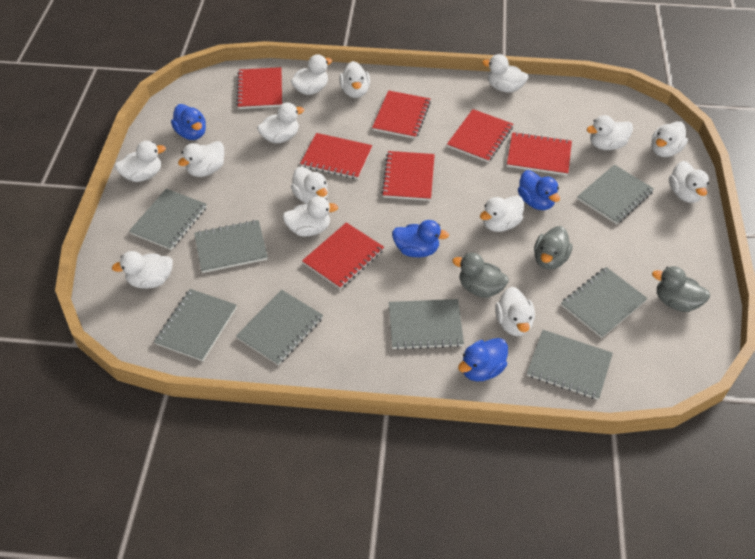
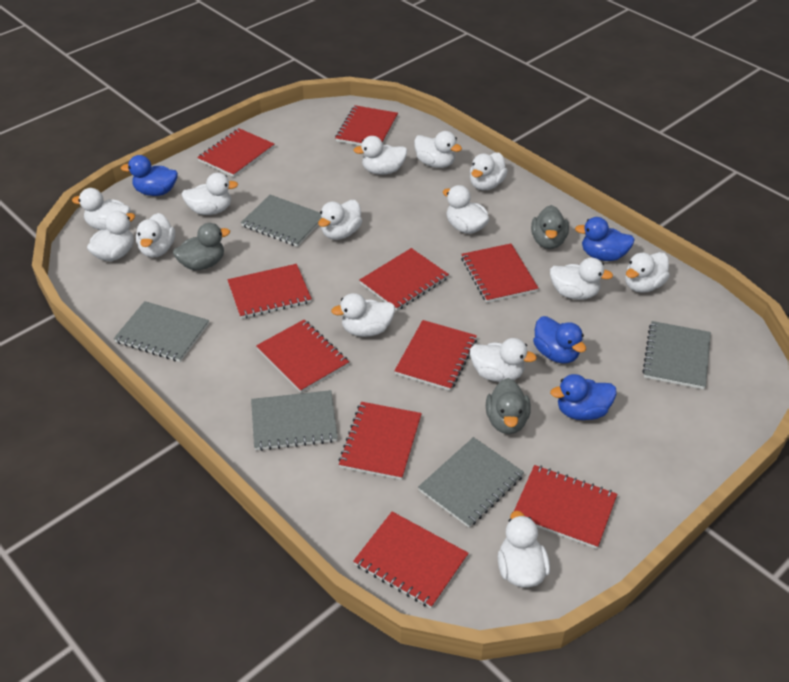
grey notebook: 8 -> 5
red notebook: 7 -> 10

